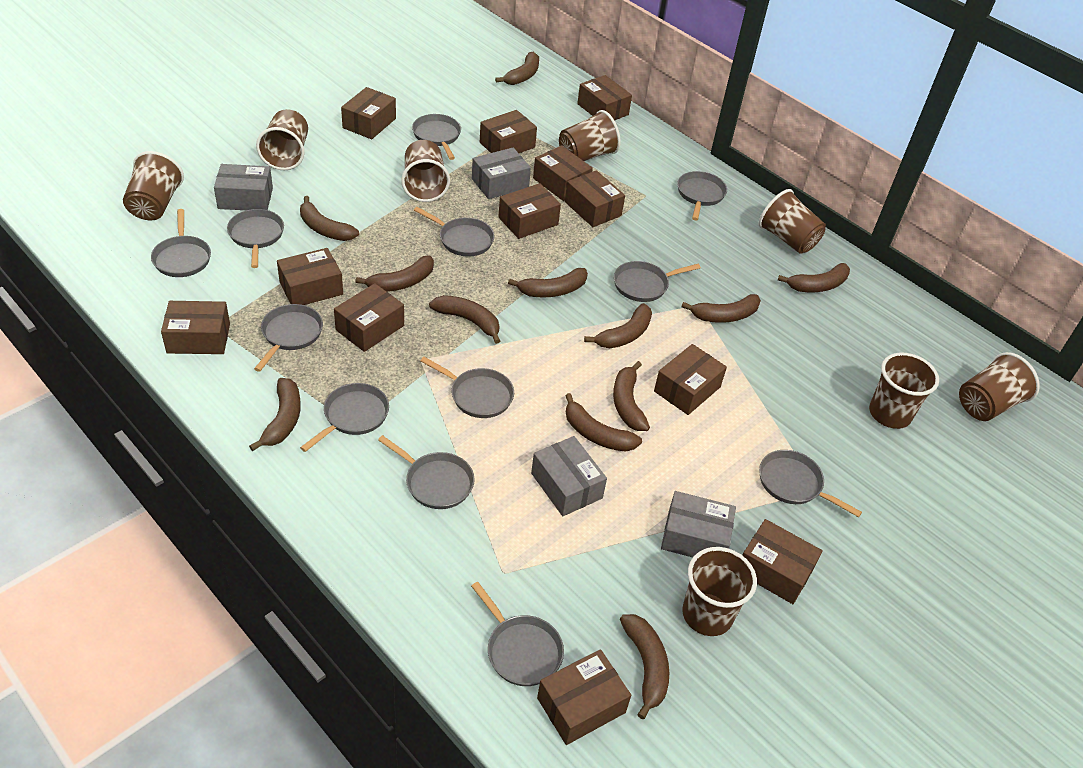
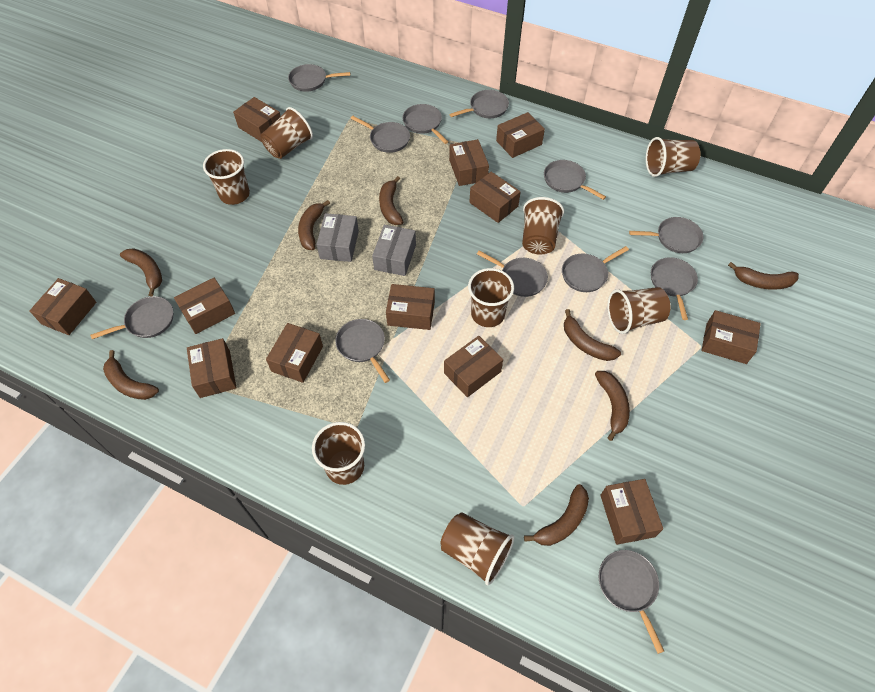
brown banana: 12 -> 8
grey box: 4 -> 2

